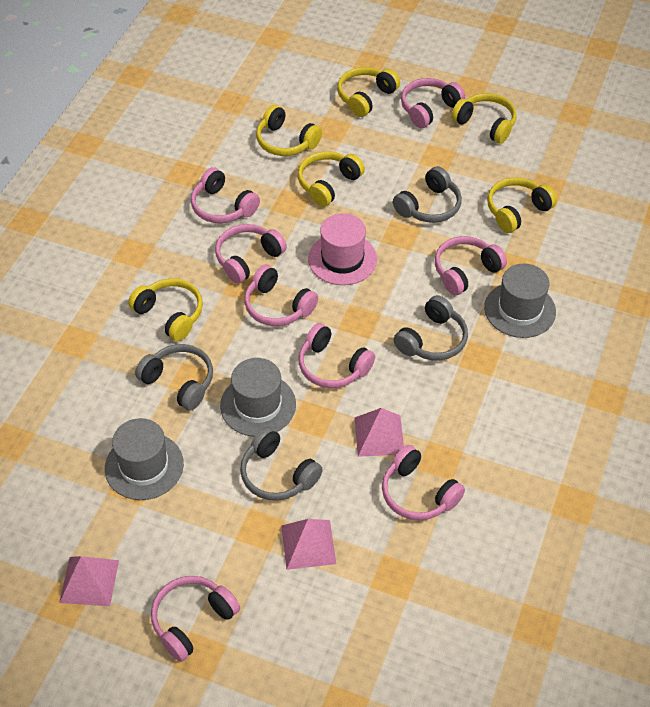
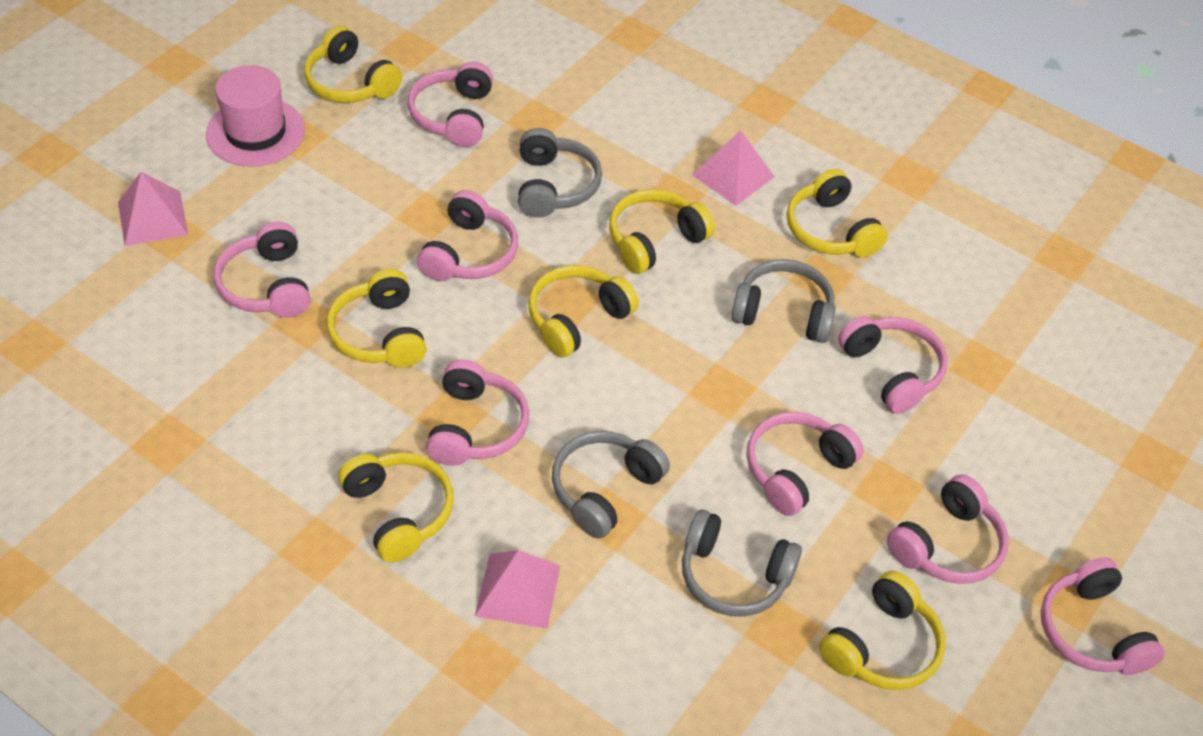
grey hat: 3 -> 0
yellow headphones: 6 -> 7

